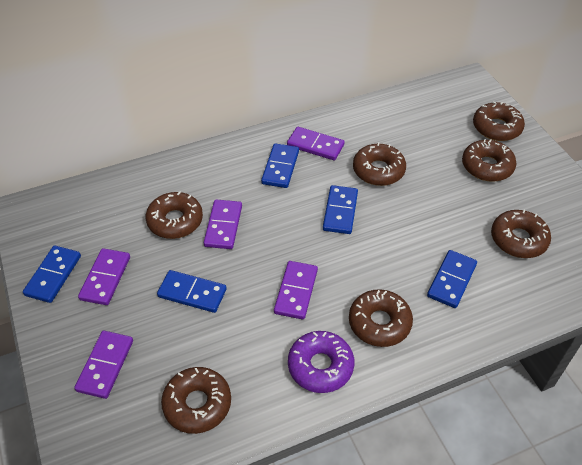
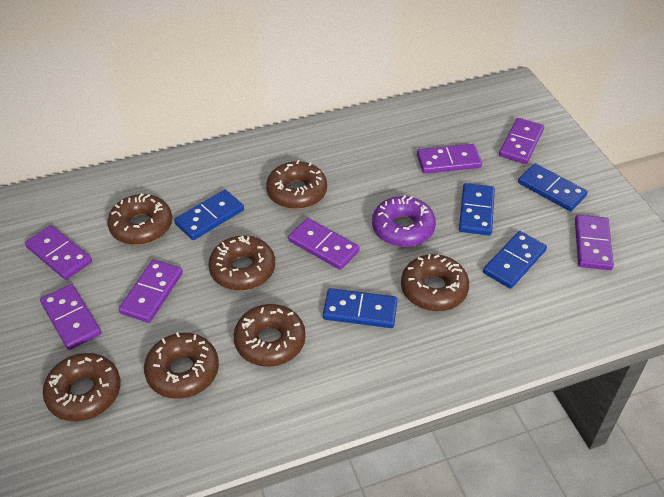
purple domino: 5 -> 7

